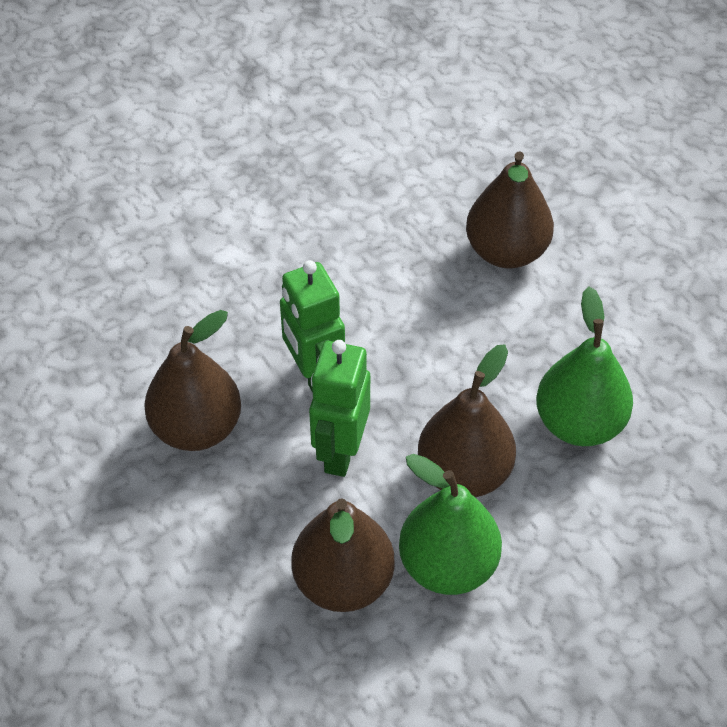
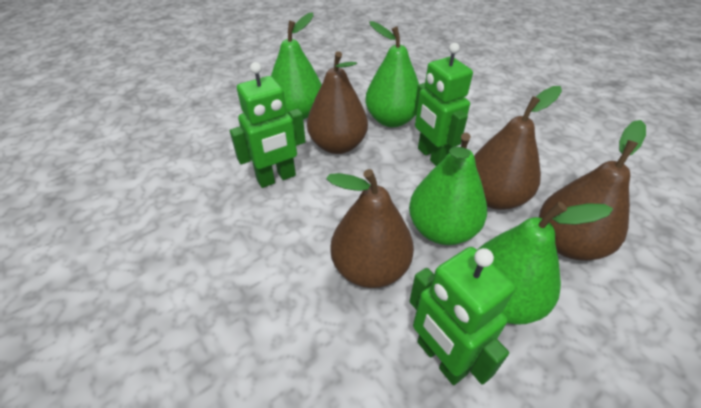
green pear: 2 -> 4
green robot: 2 -> 3

